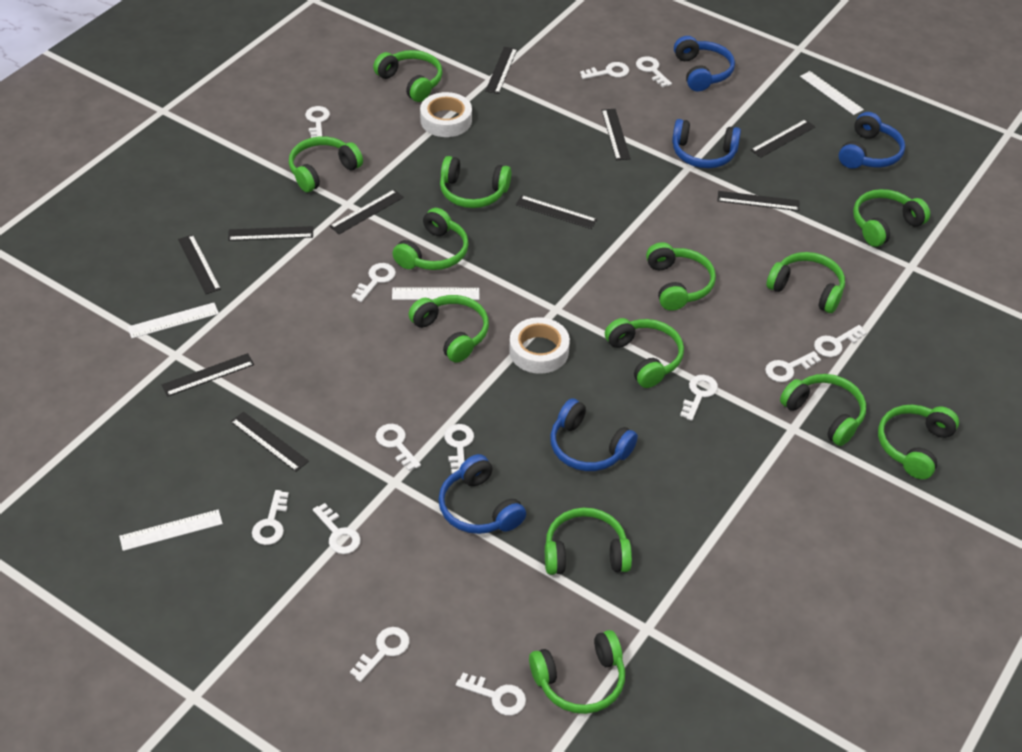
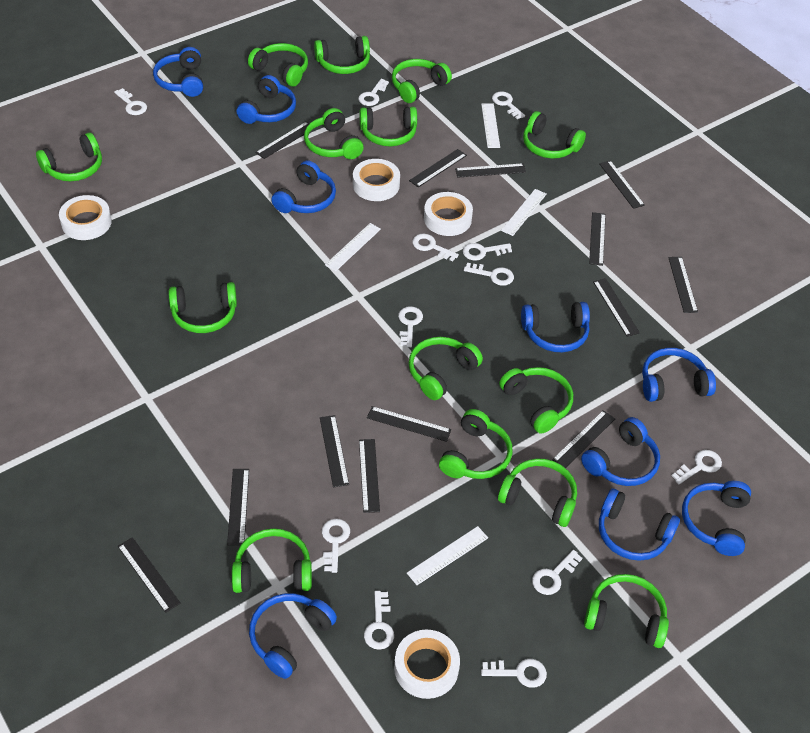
black ruler: 10 -> 13
blue headphones: 5 -> 9
green headphones: 13 -> 14
white key: 13 -> 12
white tape: 2 -> 4

